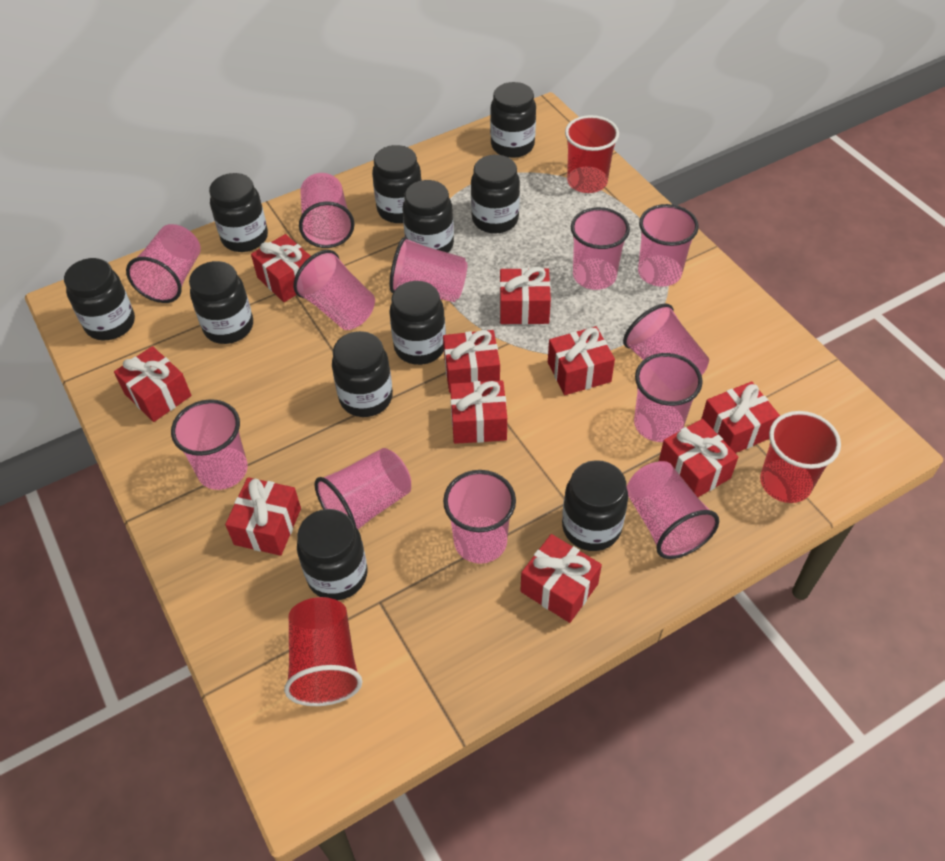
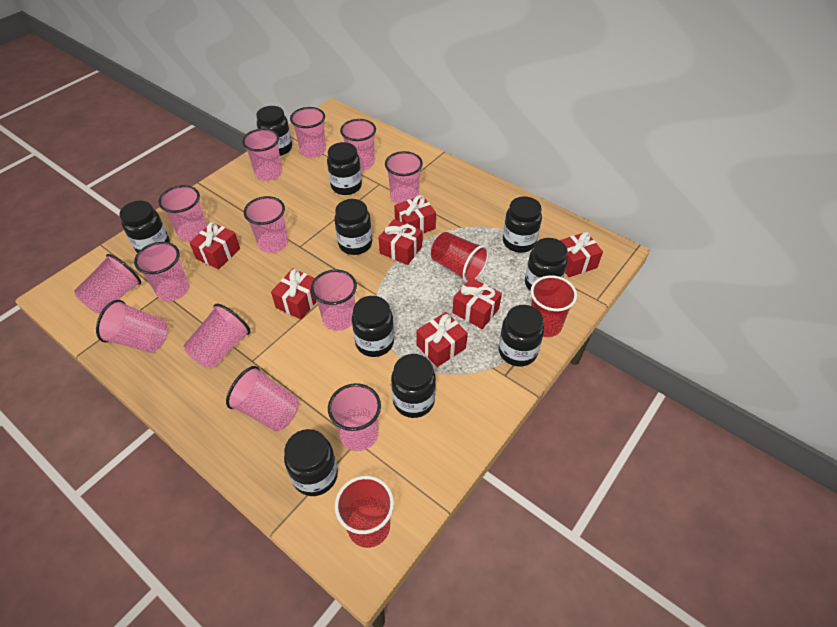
black jar: 11 -> 10
pink cup: 12 -> 13
red gift: 10 -> 7

